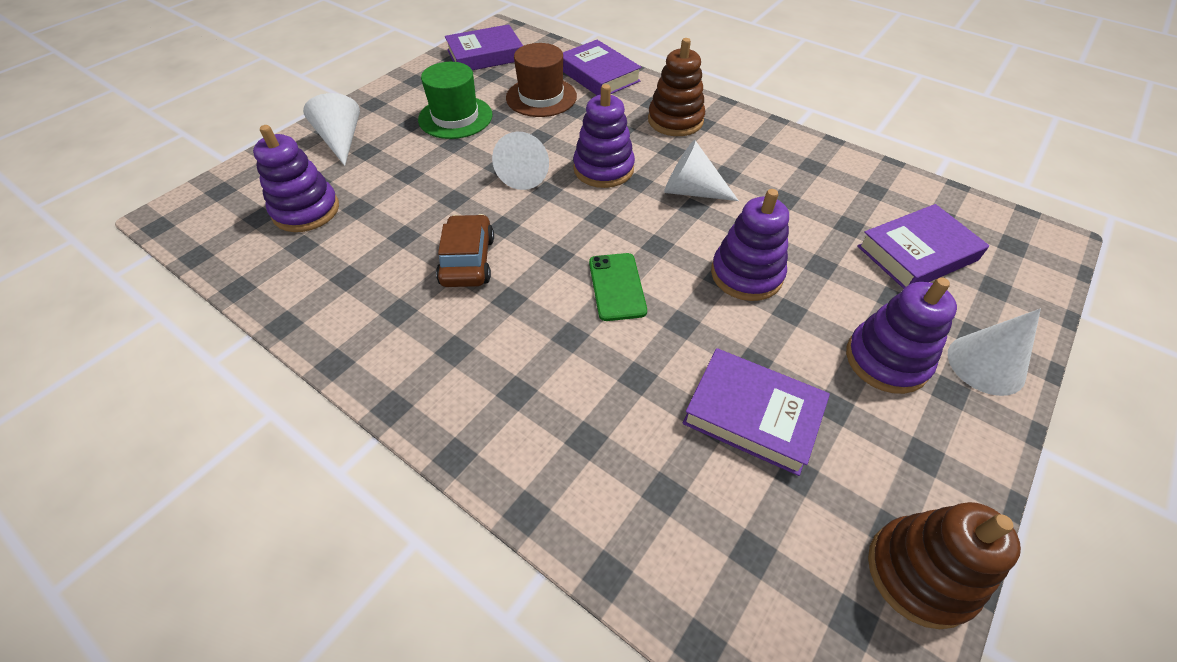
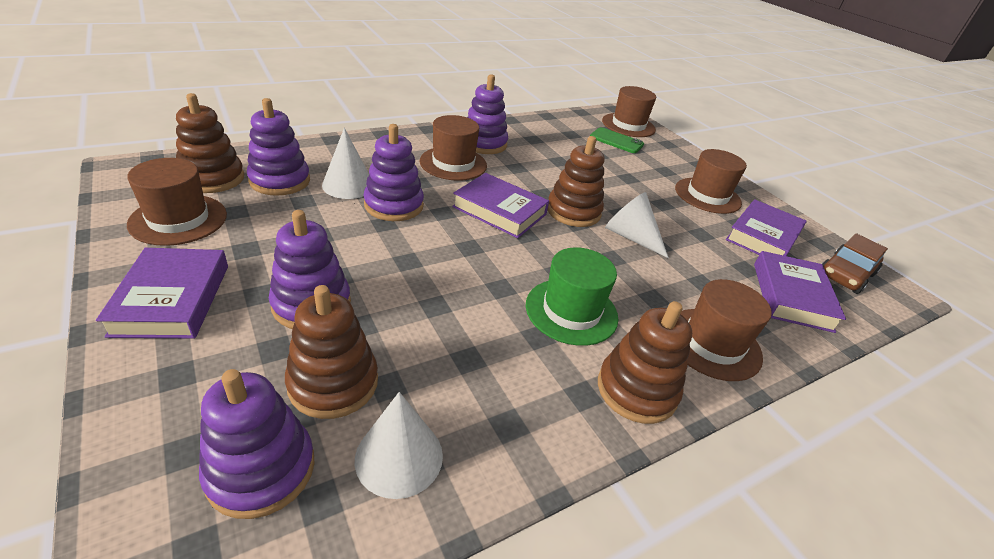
brown hat: 1 -> 5
brown stacking toy: 2 -> 4
purple stacking toy: 4 -> 5
white cone: 4 -> 3

